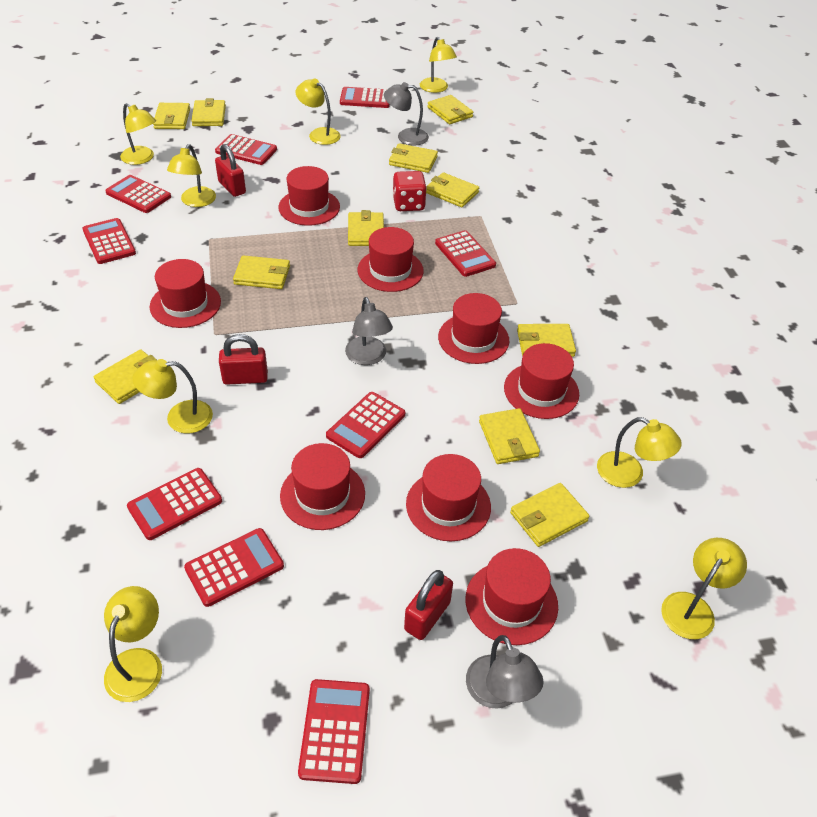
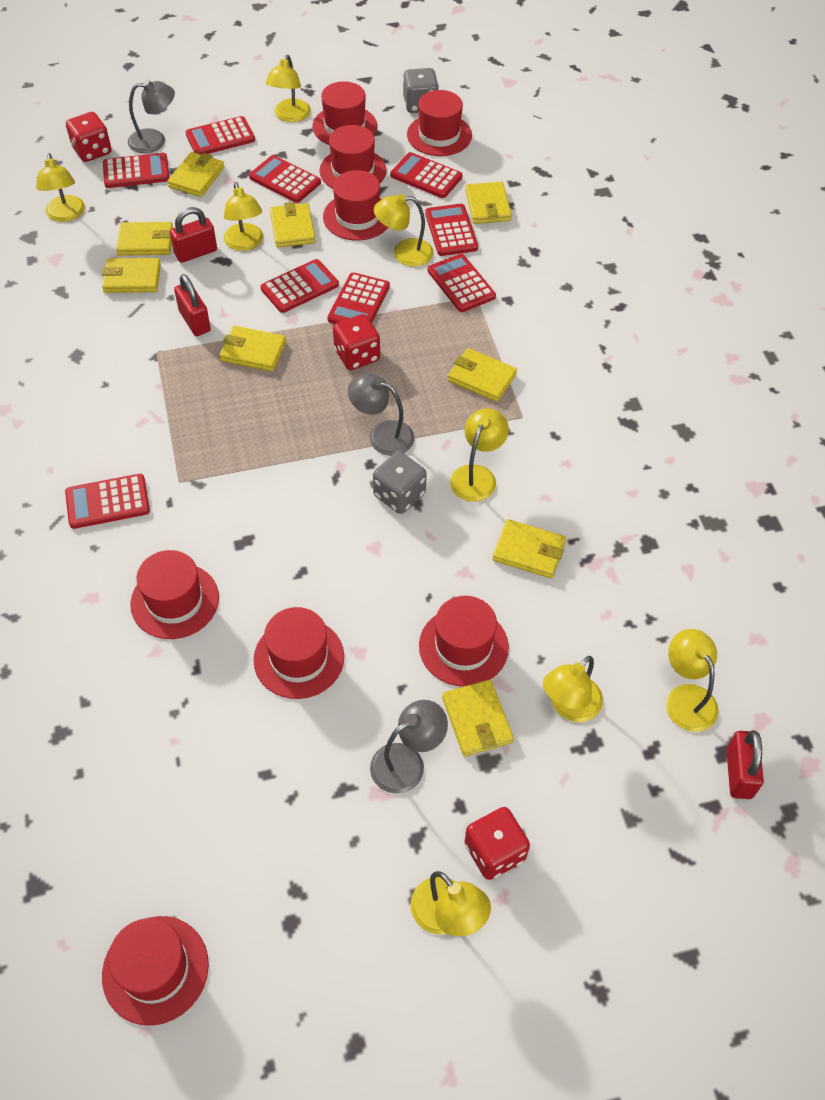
grey dice: 0 -> 2
red dice: 1 -> 3
yellow wallet: 11 -> 9

